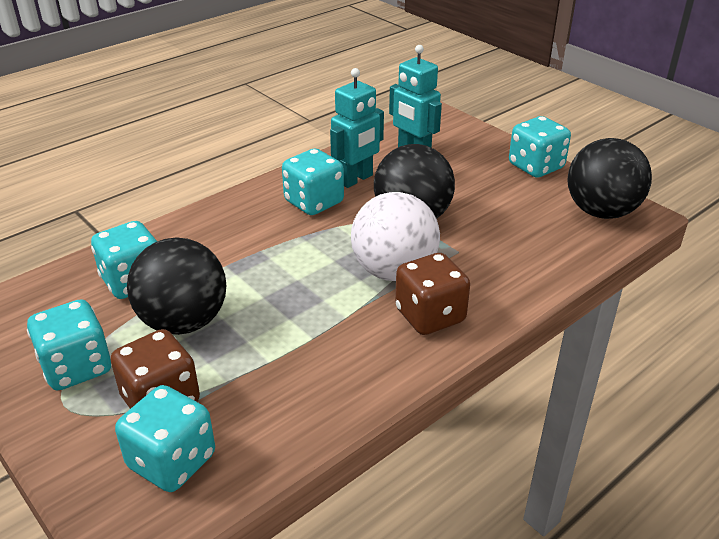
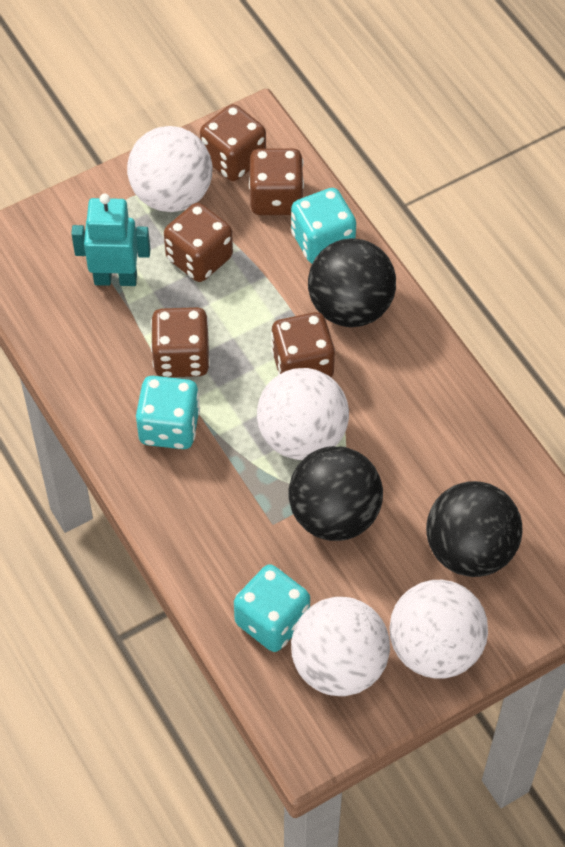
brown dice: 2 -> 5
turquoise dice: 5 -> 3
turquoise robot: 2 -> 1
white ball: 1 -> 4

